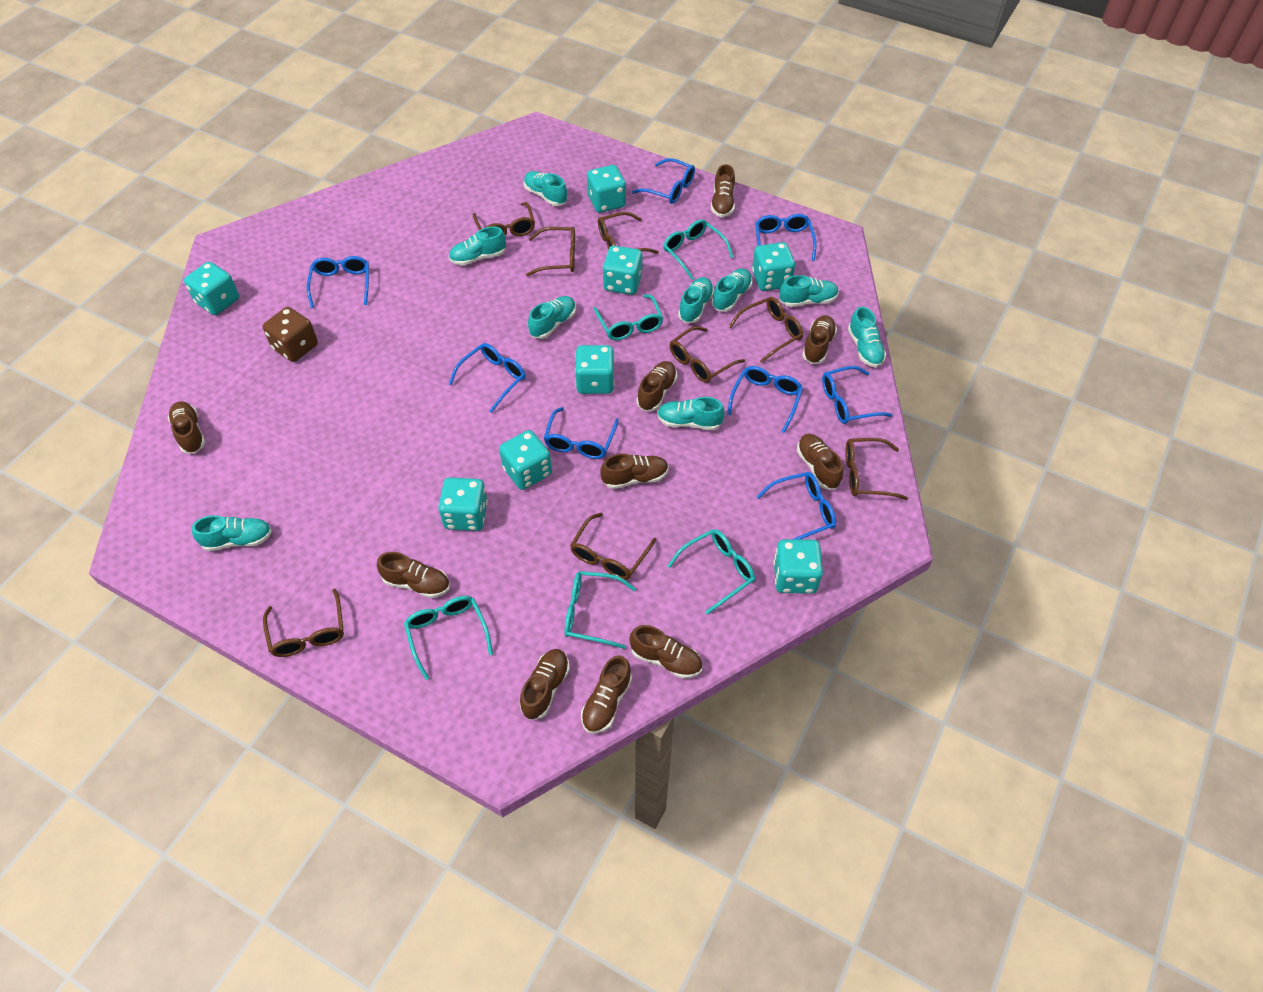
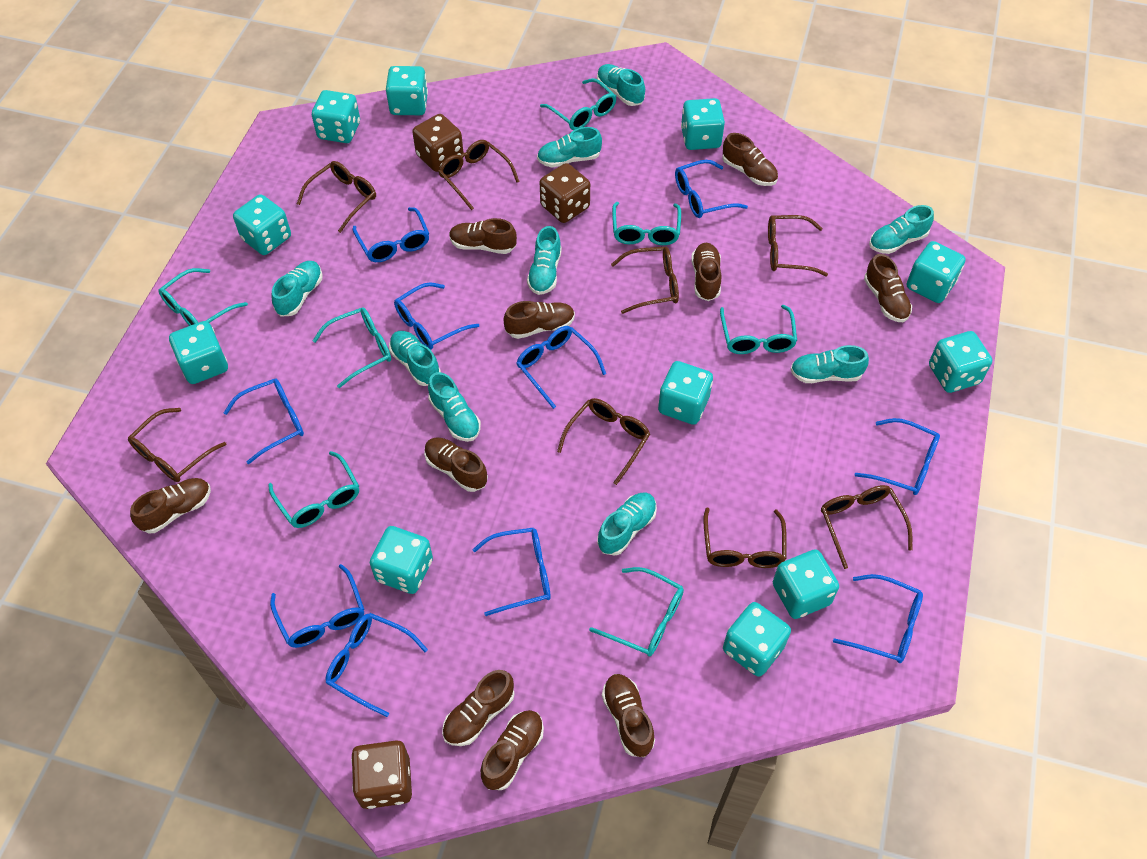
blue glasses: 8 -> 10
brown dice: 1 -> 3
turquoise dice: 8 -> 11
turquoise glasses: 5 -> 7

